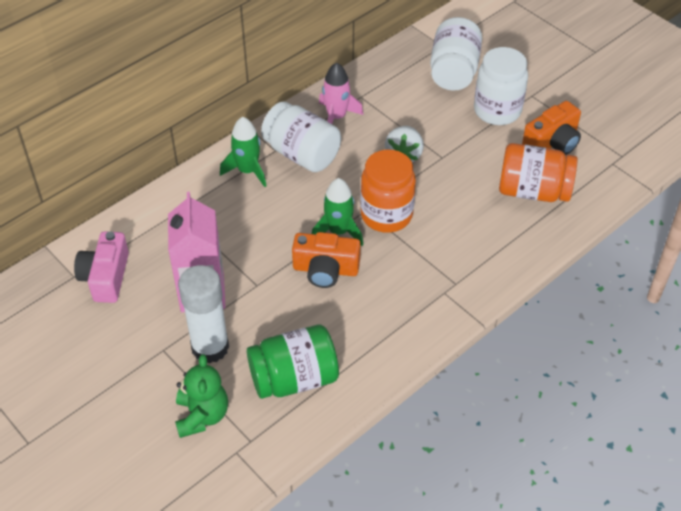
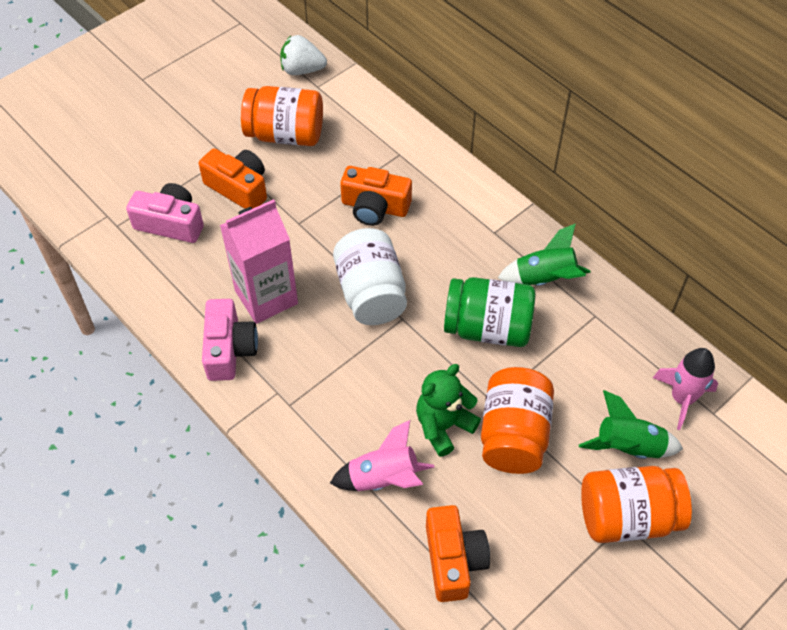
orange camera: 2 -> 3
orange jar: 2 -> 3
pink camera: 1 -> 2
pink rocket: 1 -> 2
white glue stick: 1 -> 0
white jar: 3 -> 1

